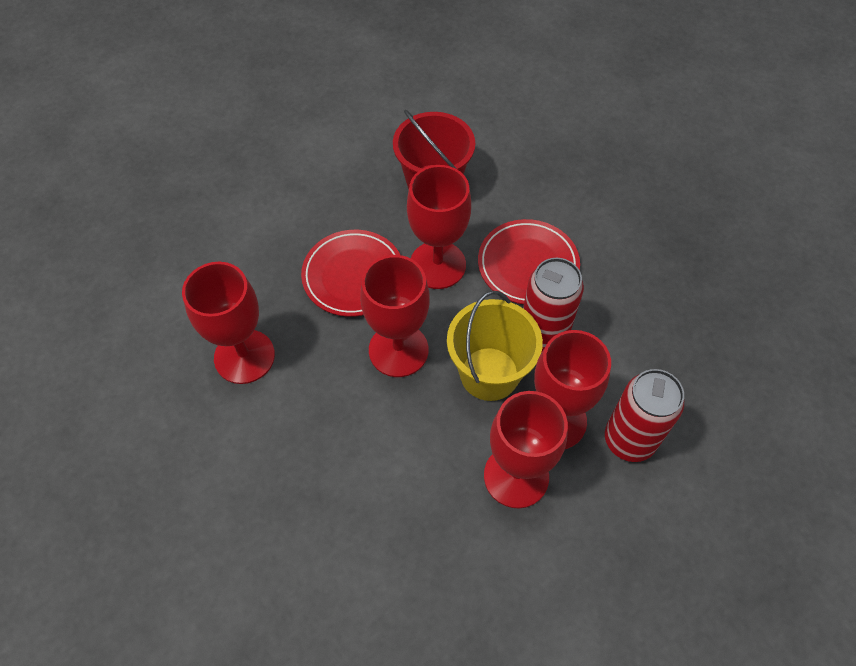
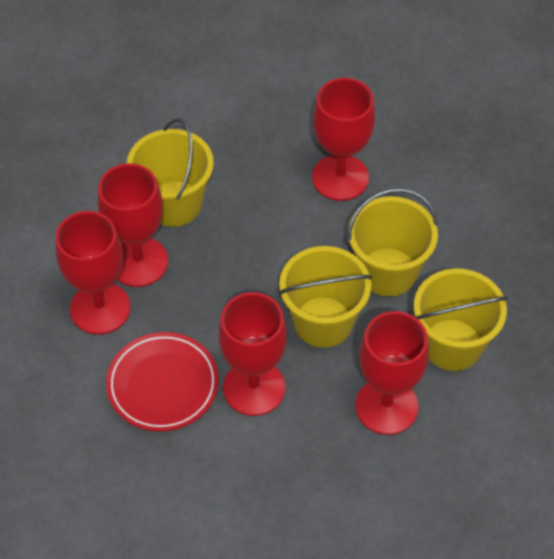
red bucket: 1 -> 0
red can: 2 -> 0
red plate: 2 -> 1
yellow bucket: 1 -> 4

